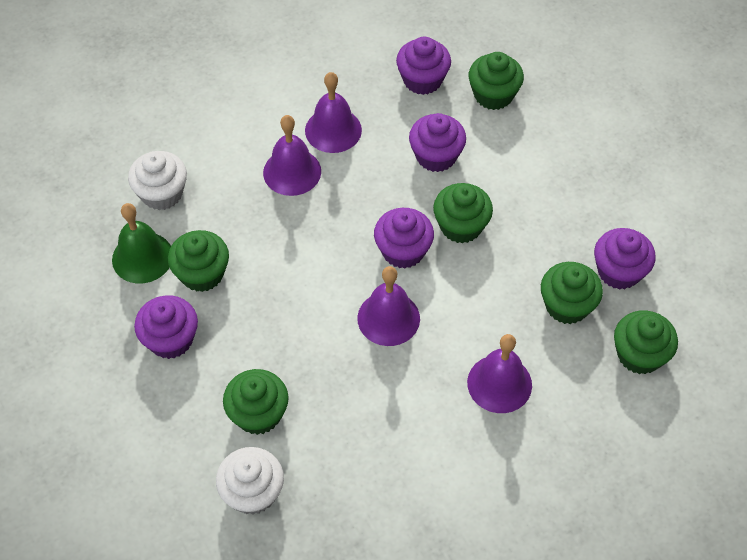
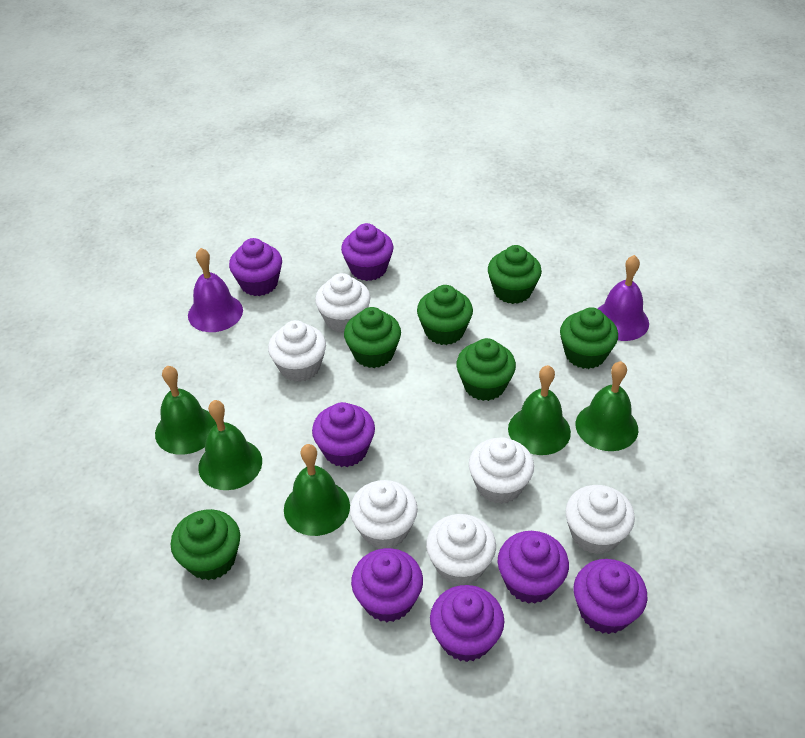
green bell: 1 -> 5
purple bell: 4 -> 2
purple cupcake: 5 -> 7
white cupcake: 2 -> 6

